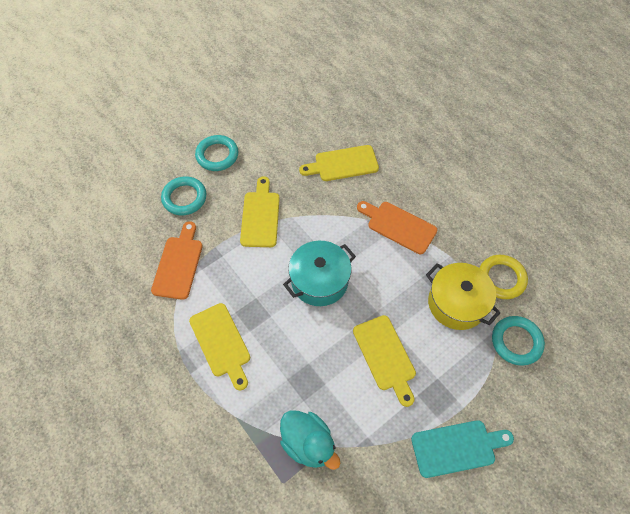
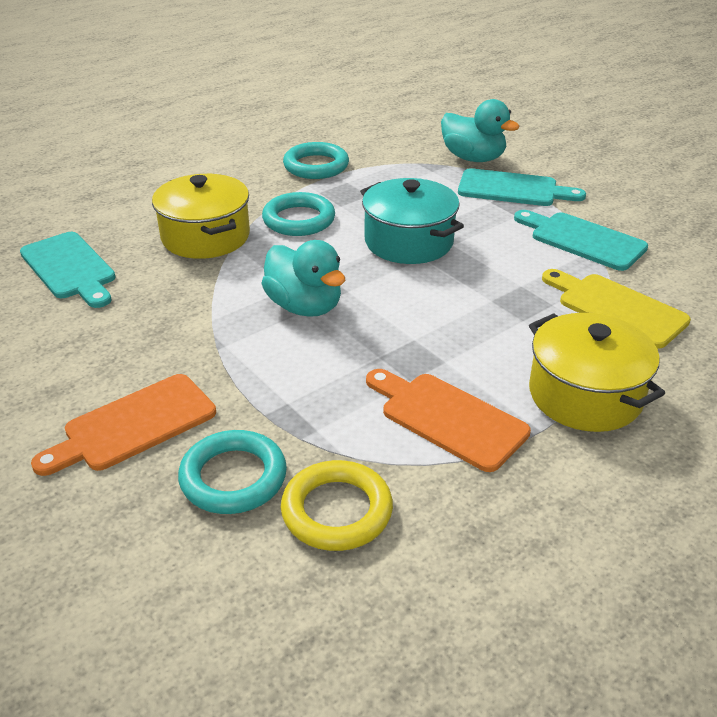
turquoise cutting board: 1 -> 3
turquoise duck: 1 -> 2
yellow cutting board: 4 -> 1
yellow pot: 1 -> 2

